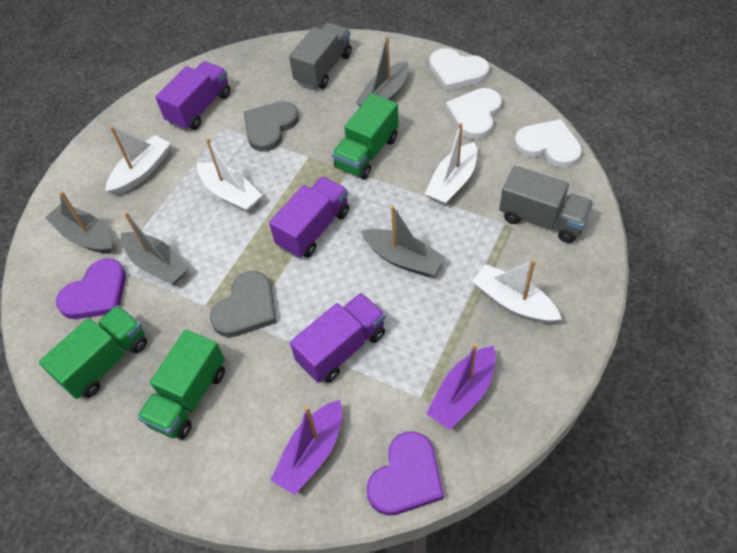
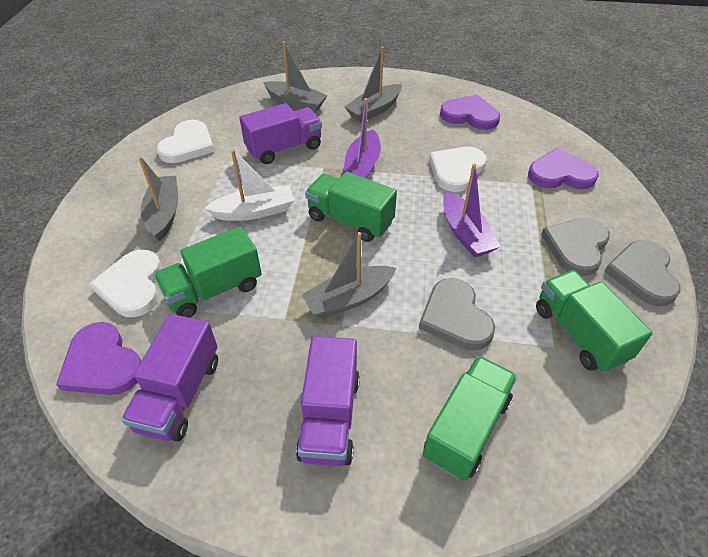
green truck: 3 -> 4
grey heart: 2 -> 3
grey truck: 2 -> 0
purple heart: 2 -> 3
white boat: 4 -> 1

